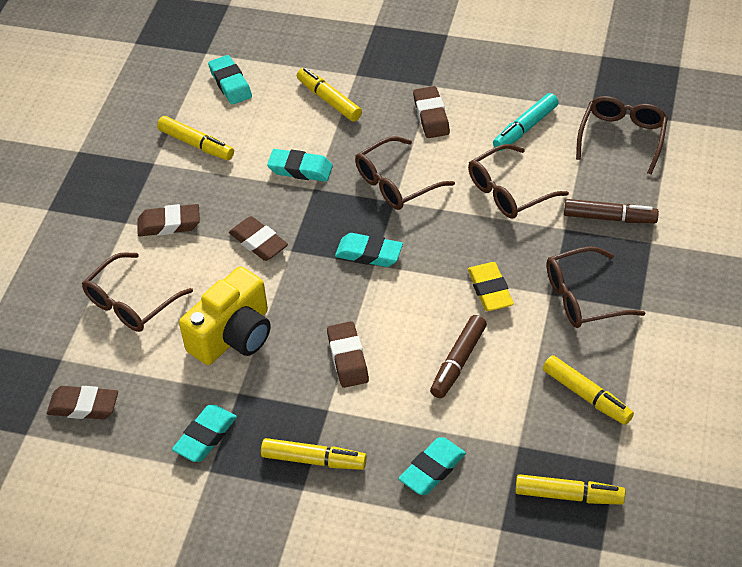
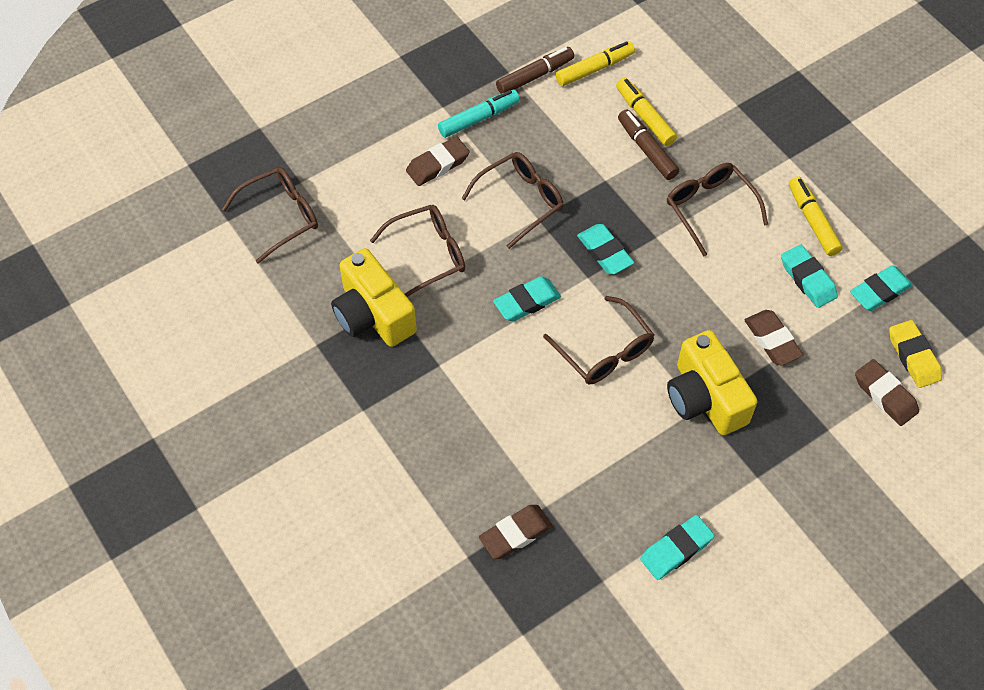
brown eraser: 5 -> 4
yellow camera: 1 -> 2
yellow marker: 5 -> 3

